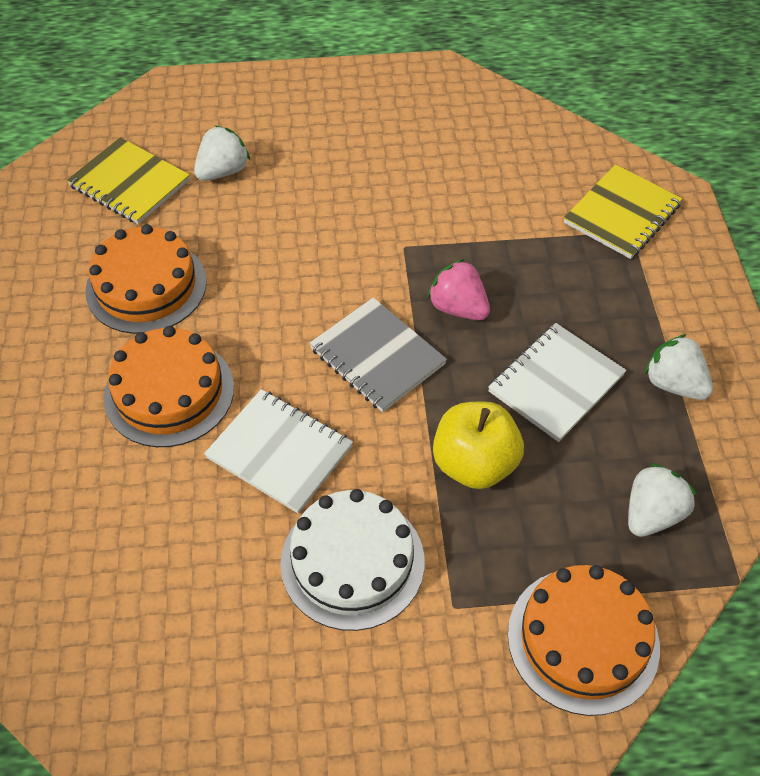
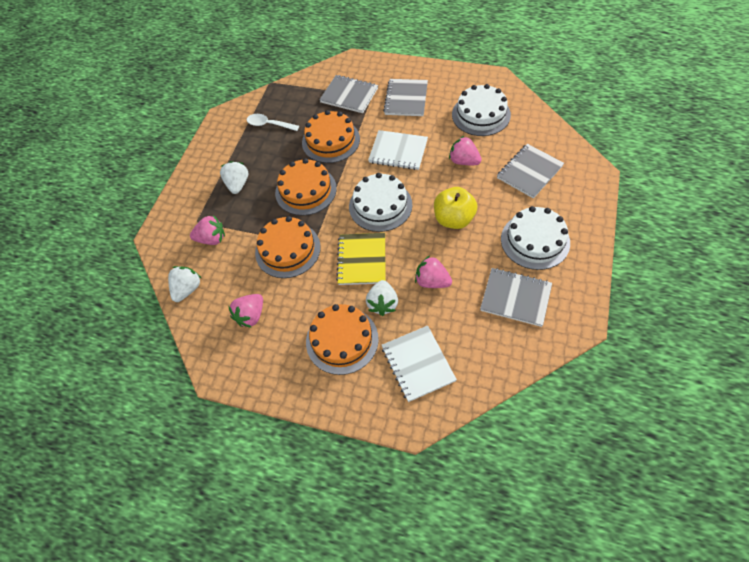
grey notebook: 1 -> 4
orange cake: 3 -> 4
pink strawberry: 1 -> 4
white cake: 1 -> 3
white spoon: 0 -> 1
yellow notebook: 2 -> 1

